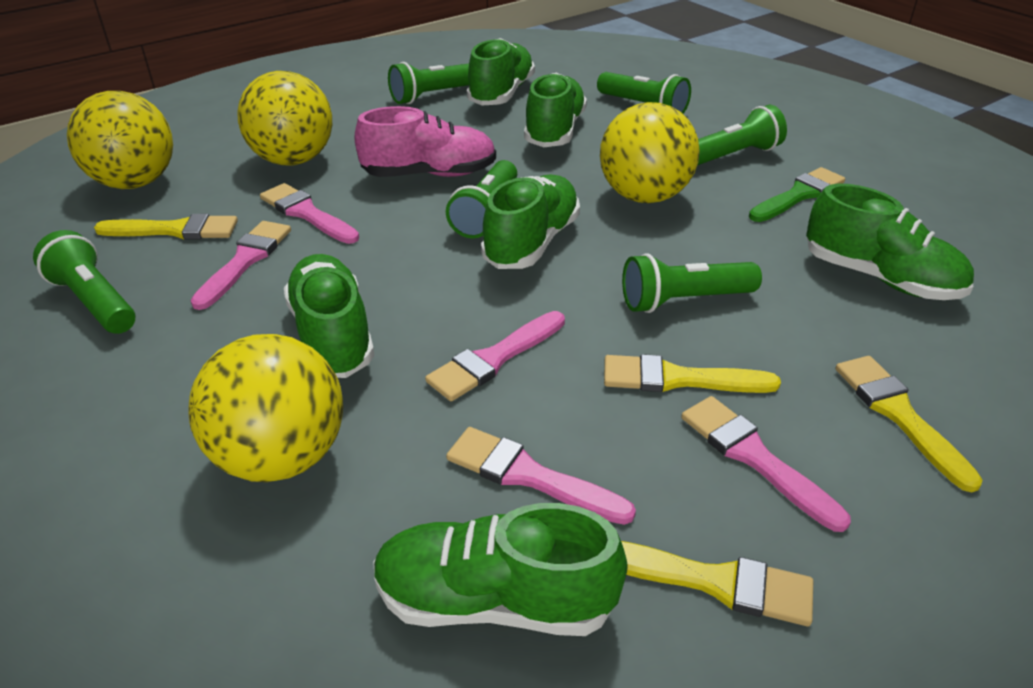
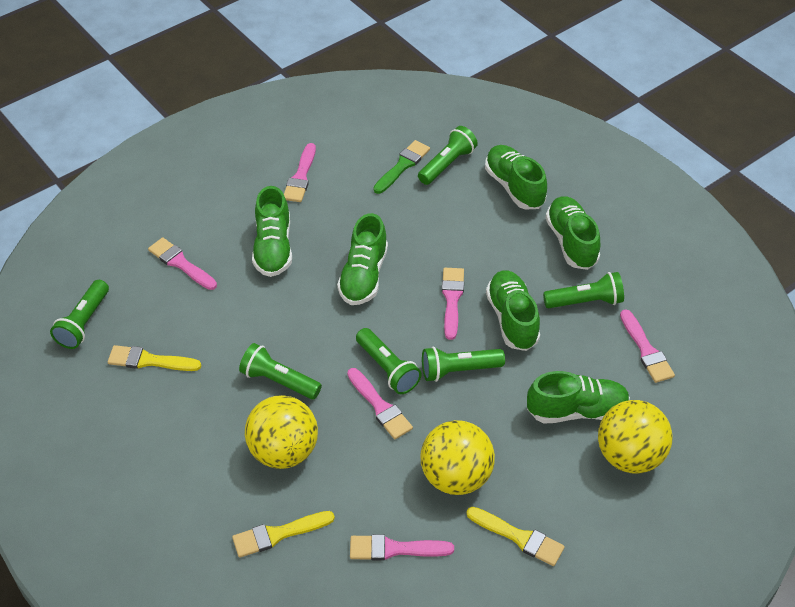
pink brush: 5 -> 6
pink shoe: 1 -> 0
yellow ball: 4 -> 3
yellow brush: 4 -> 3

